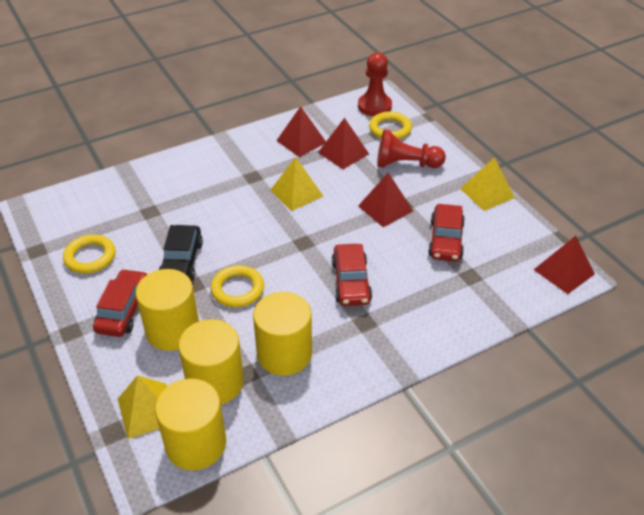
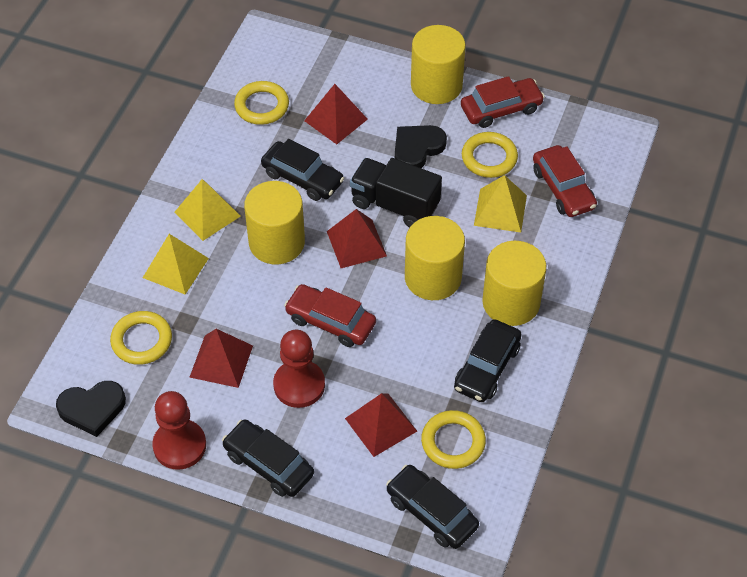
black car: 1 -> 4
black heart: 0 -> 2
black truck: 0 -> 1
yellow ring: 3 -> 4

